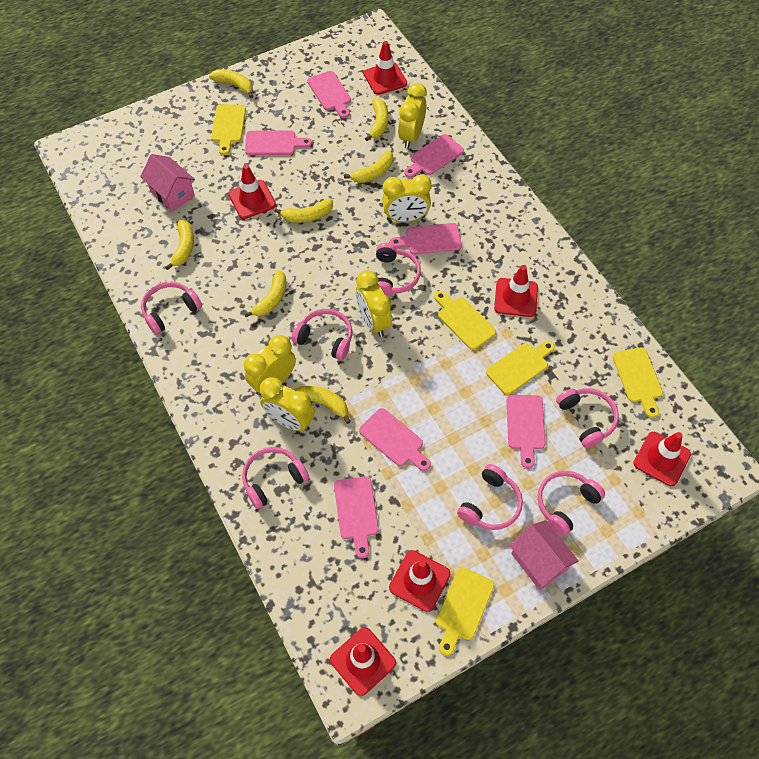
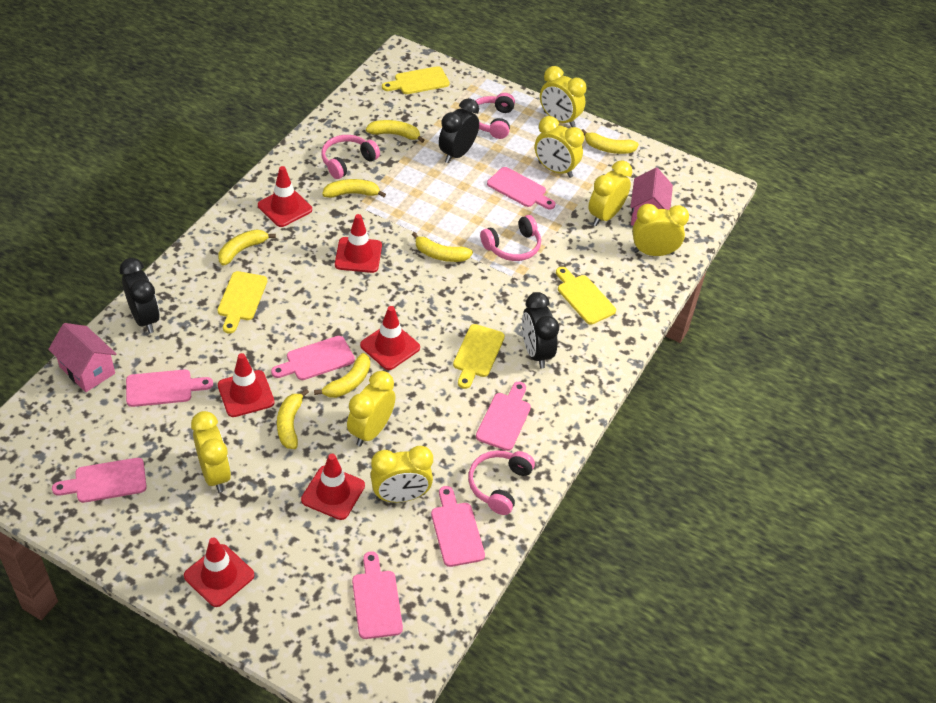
black clock: 0 -> 3
pink headphones: 7 -> 4
yellow clock: 5 -> 7
yellow cutting board: 5 -> 4

